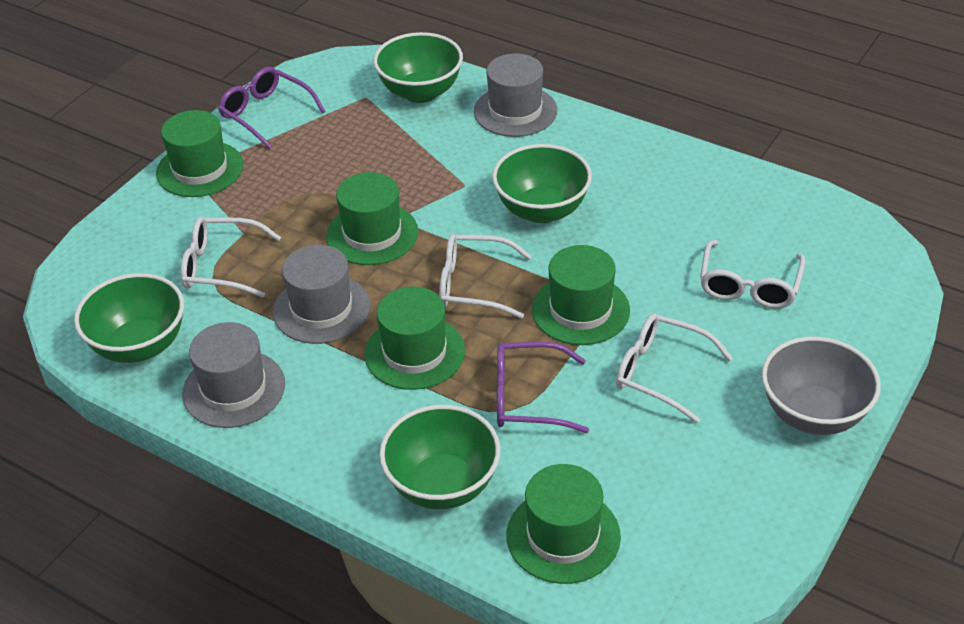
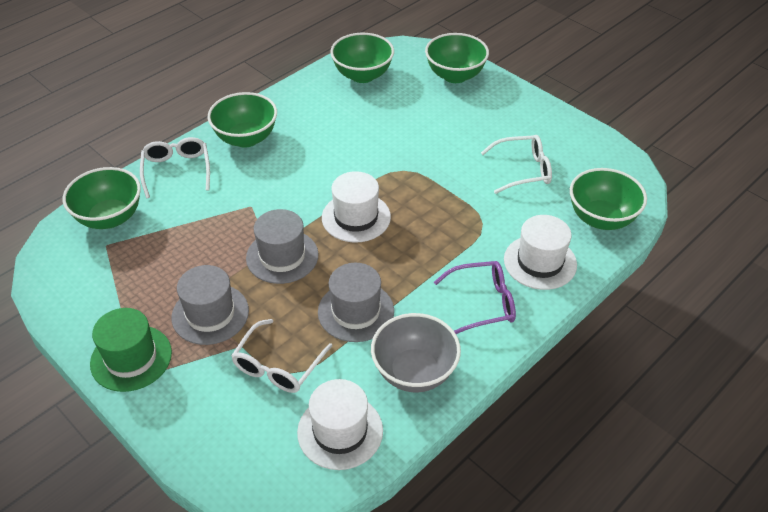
green bowl: 4 -> 5
green hat: 5 -> 1
purple glasses: 2 -> 1
white glasses: 4 -> 3
white hat: 0 -> 3

